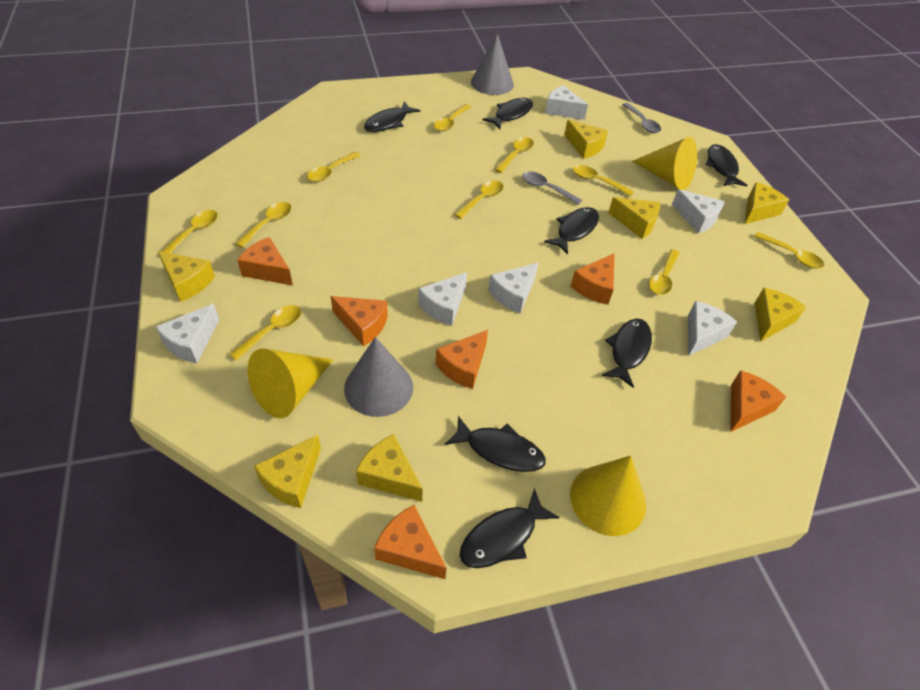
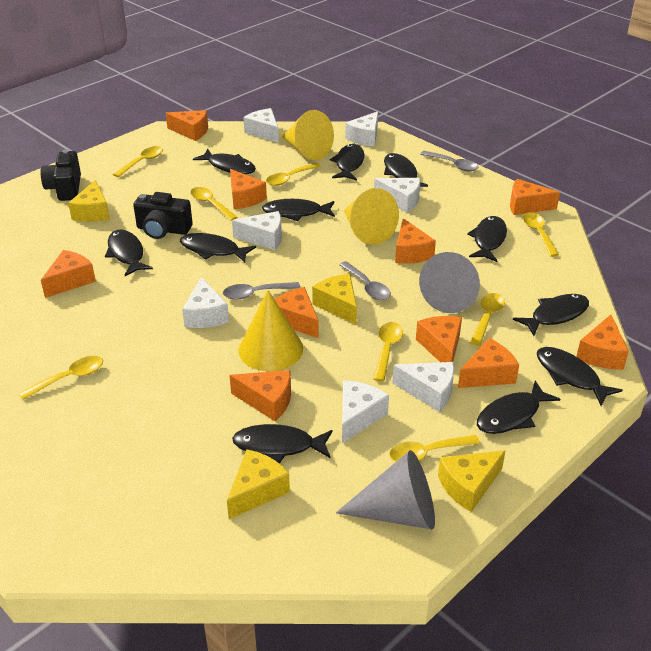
black camera: 0 -> 2
black fish: 7 -> 11
grey spoon: 2 -> 3
orange cheese: 6 -> 10
white cheese: 6 -> 7
yellow cheese: 7 -> 4
yellow spoon: 10 -> 8

